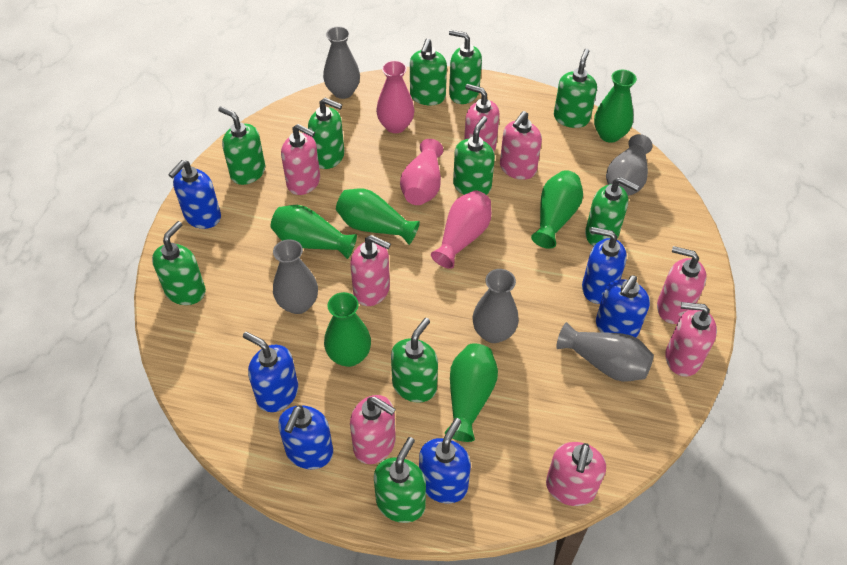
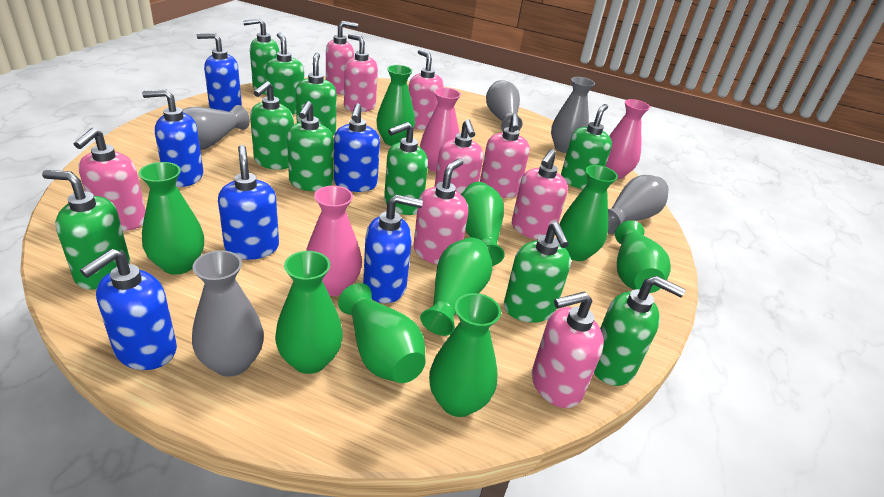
green vase: 6 -> 9
pink soap dispenser: 8 -> 9

